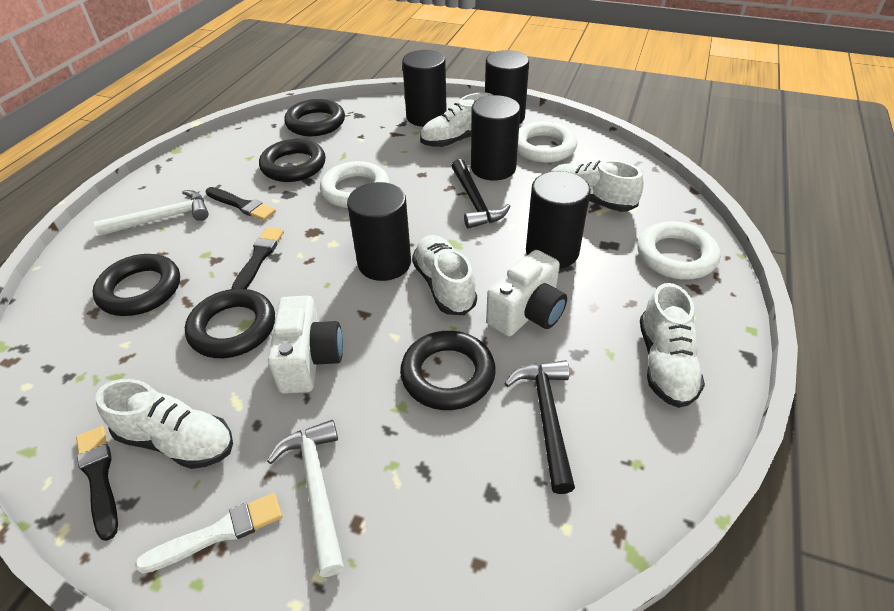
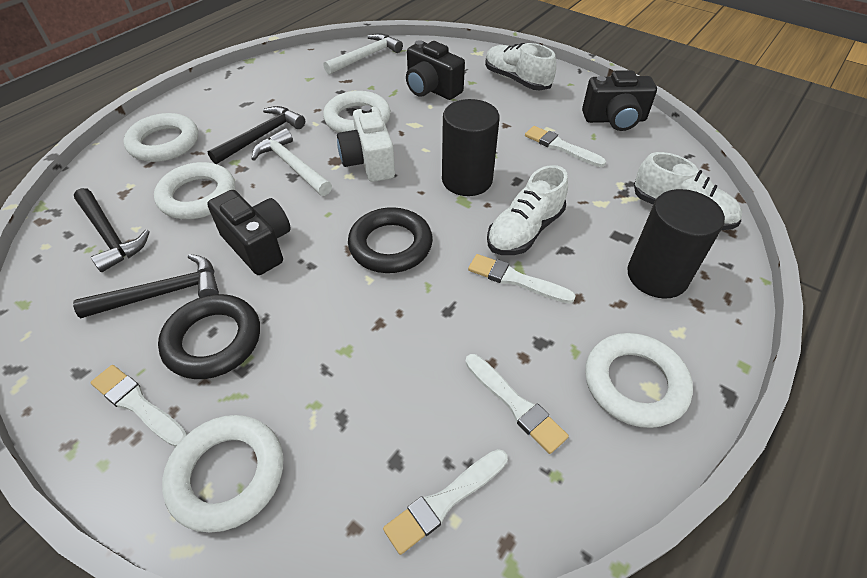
black brush: 3 -> 0
black camera: 0 -> 3
black cylinder: 5 -> 2
black hammer: 2 -> 3
black ring: 5 -> 2
white brush: 1 -> 5
white camera: 2 -> 1
white ring: 3 -> 5
white shoe: 5 -> 3

